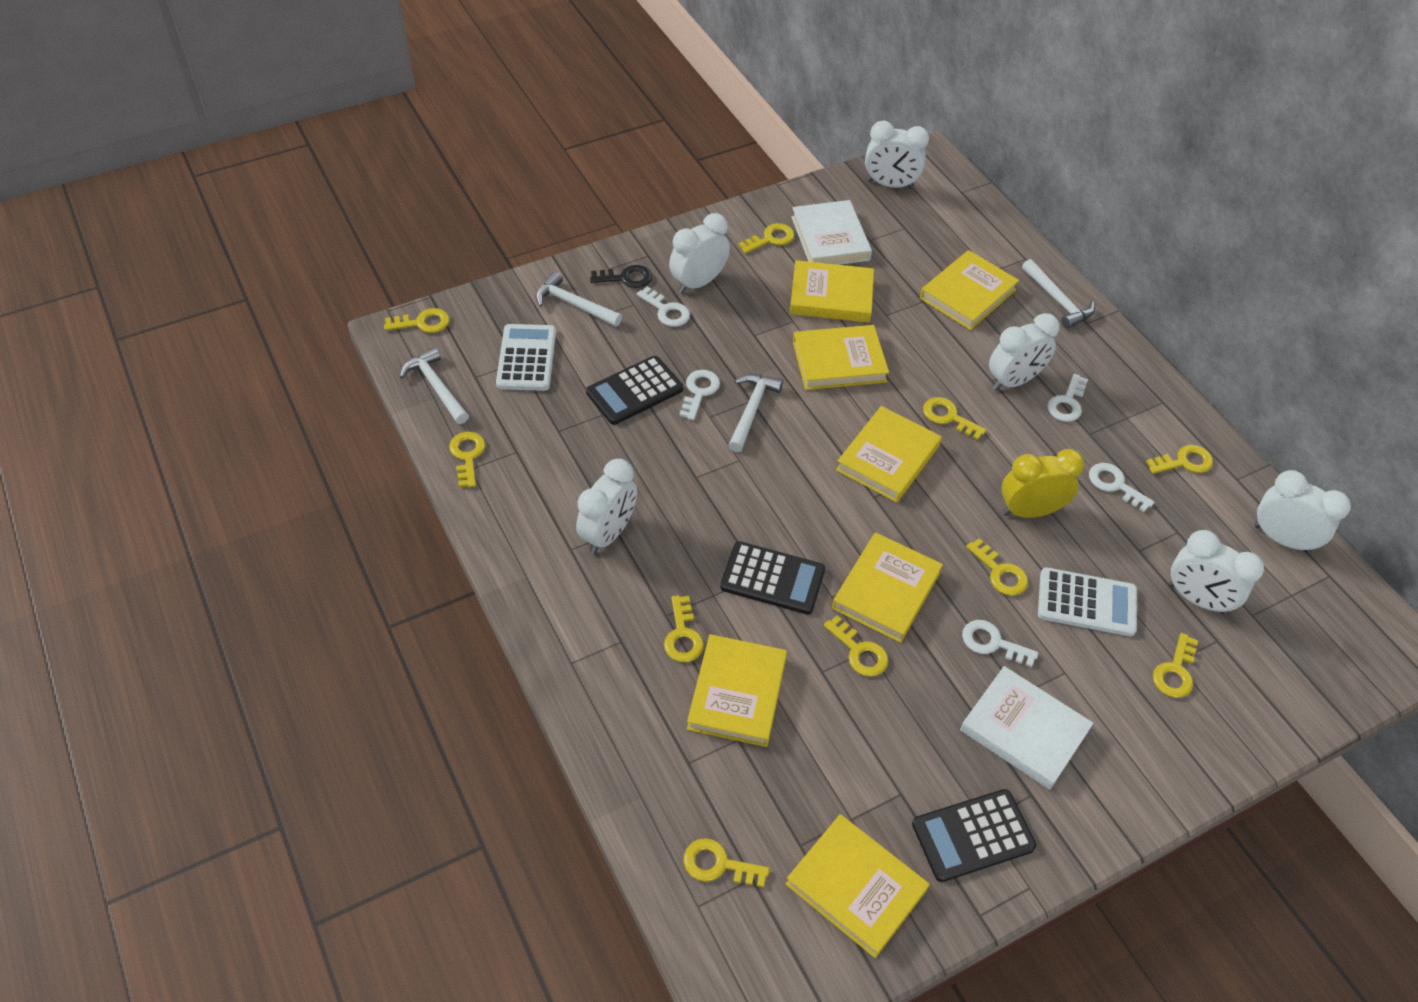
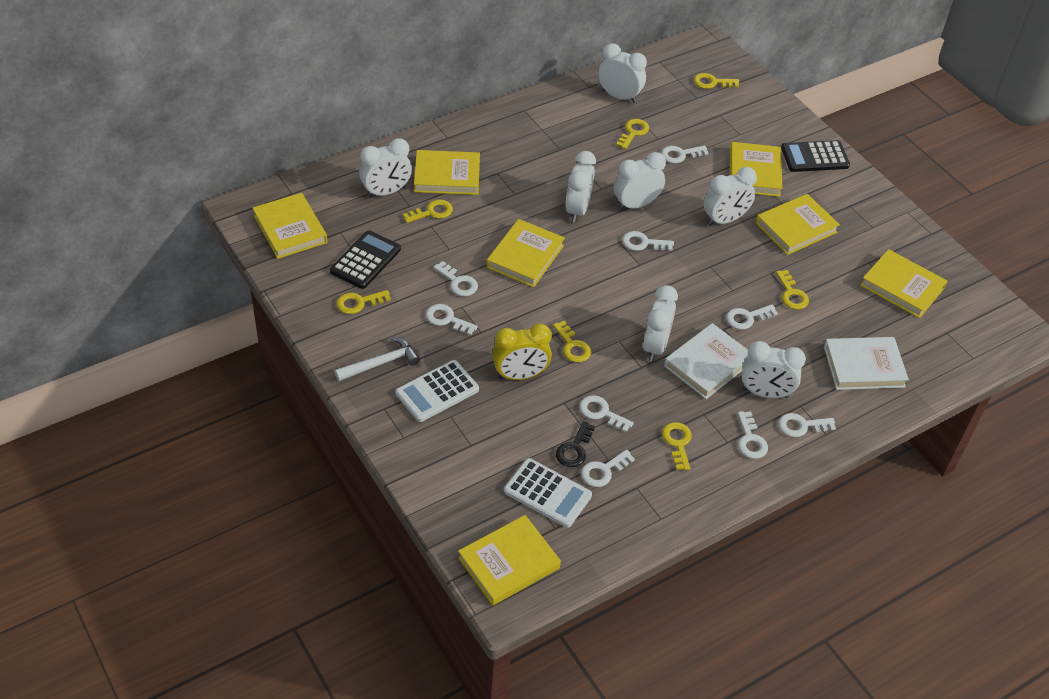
black calculator: 3 -> 2
white clock: 6 -> 7
white hammer: 4 -> 1
white key: 5 -> 9
yellow key: 10 -> 7

